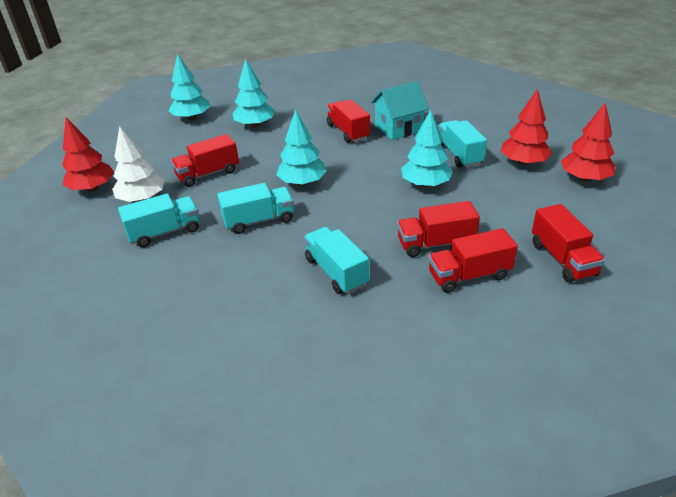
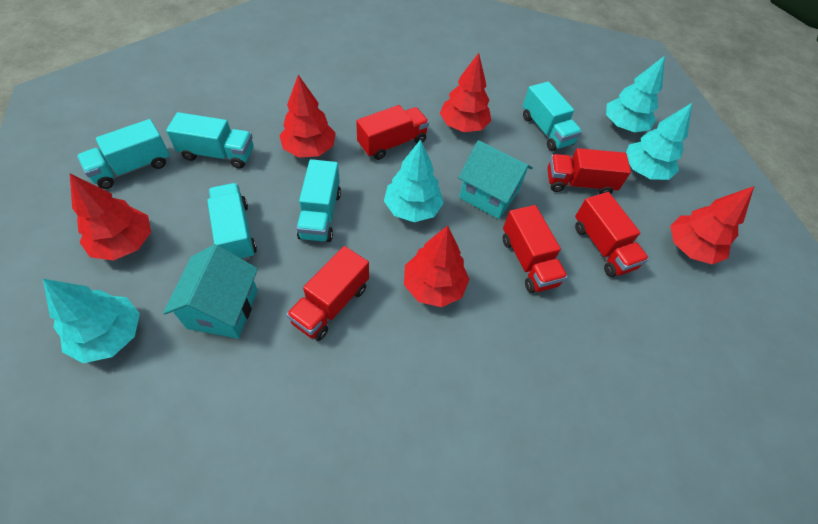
red tree: 3 -> 5
turquoise house: 1 -> 2
turquoise truck: 4 -> 5
white tree: 1 -> 0

